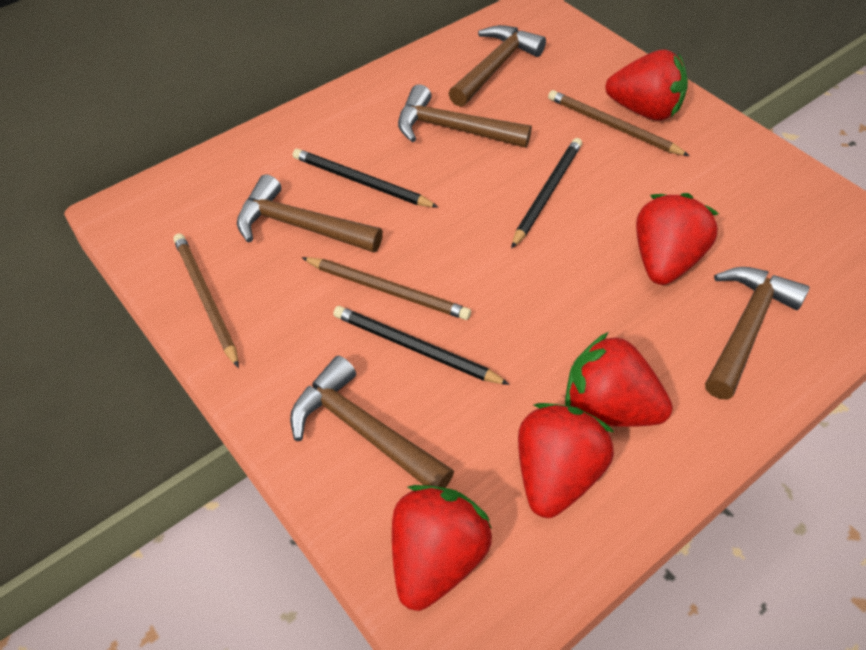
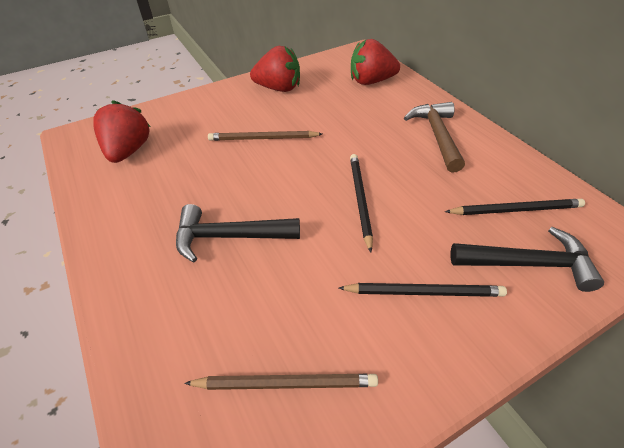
black hammer: 0 -> 2
brown hammer: 5 -> 1
brown pencil: 3 -> 2
red strawberry: 5 -> 3

